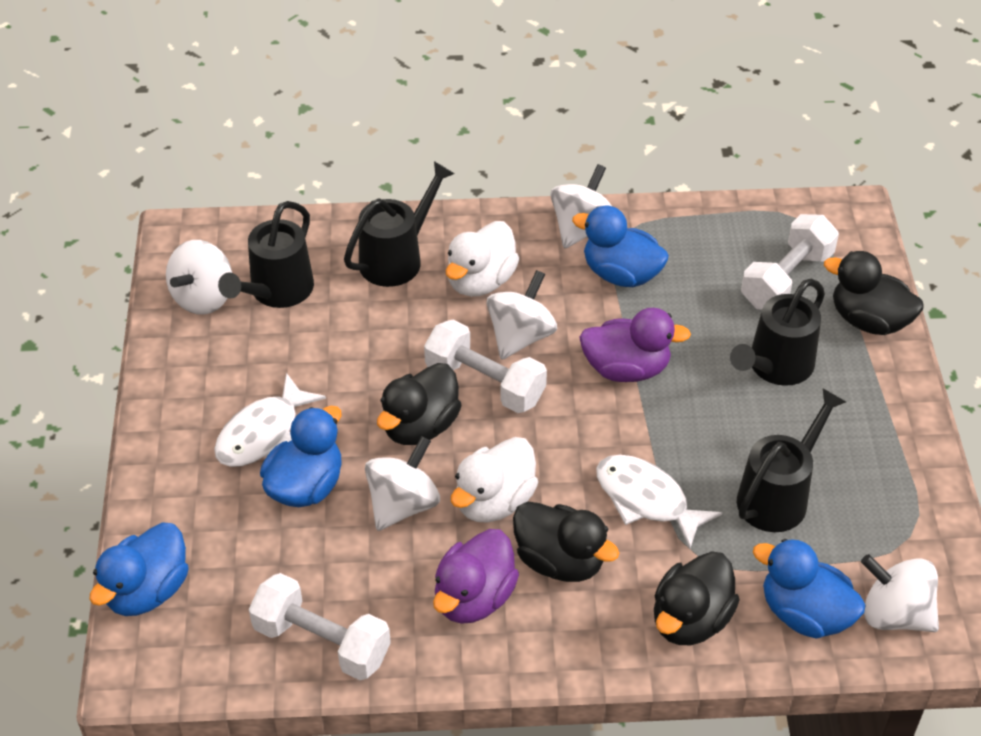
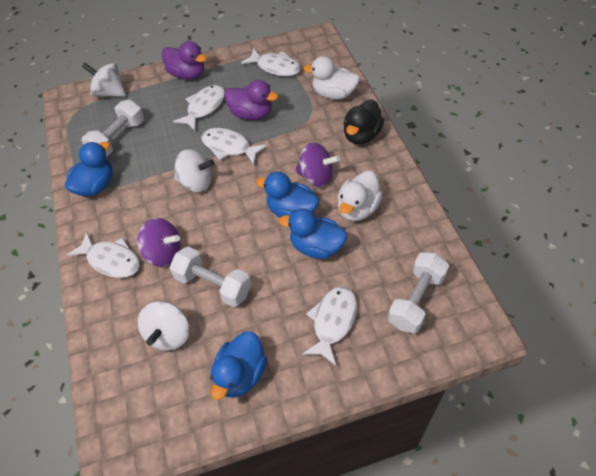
black duck: 4 -> 1
black watering can: 4 -> 0
purple spinning top: 0 -> 2
white fish: 2 -> 5
white spinning top: 5 -> 3

